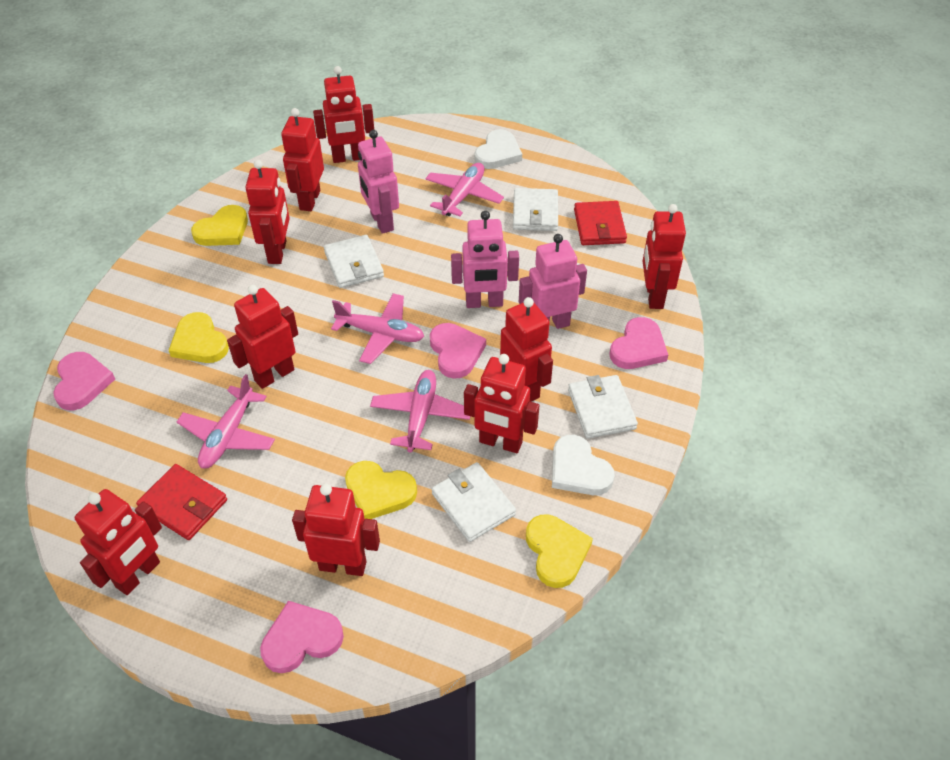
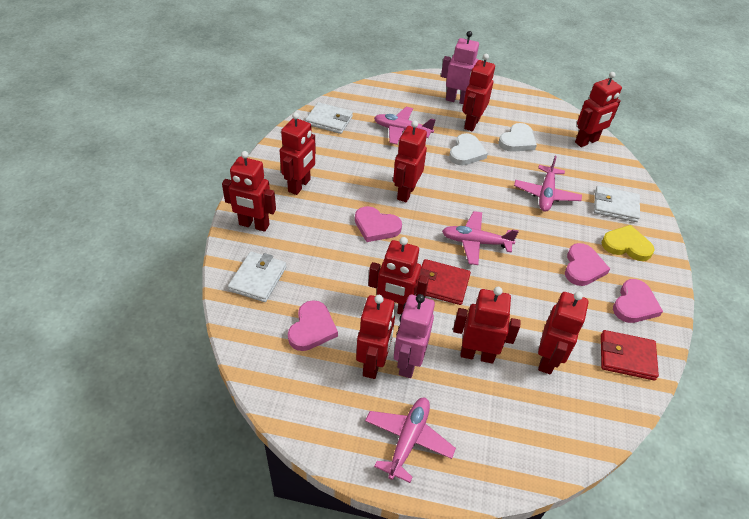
pink robot: 3 -> 2
white wallet: 4 -> 3
yellow heart: 4 -> 1

